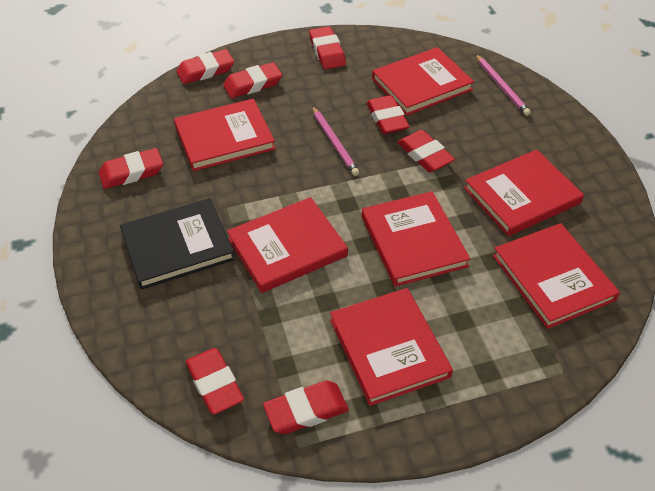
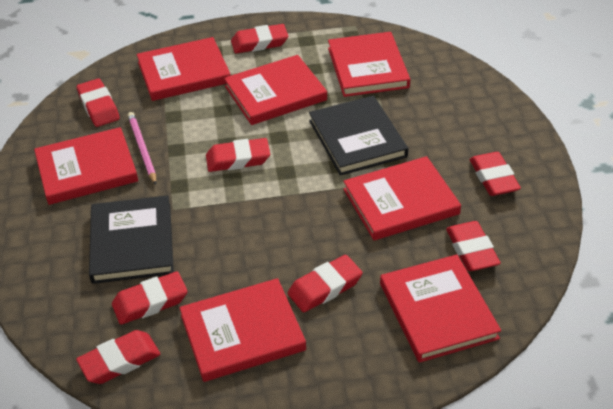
black book: 1 -> 2
pink pencil: 2 -> 1

